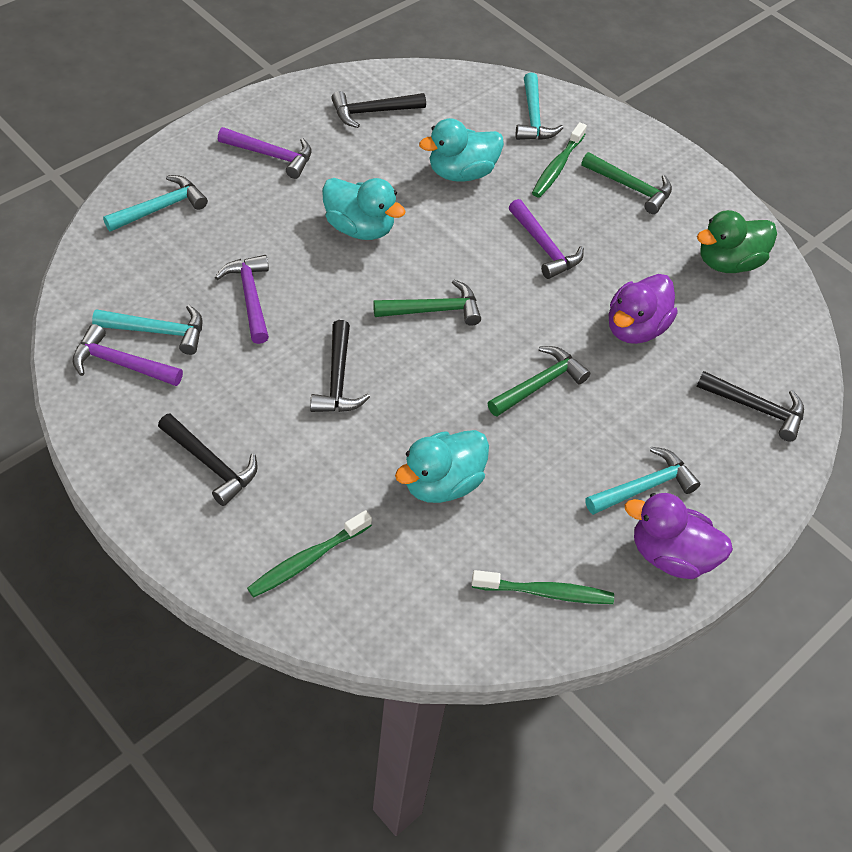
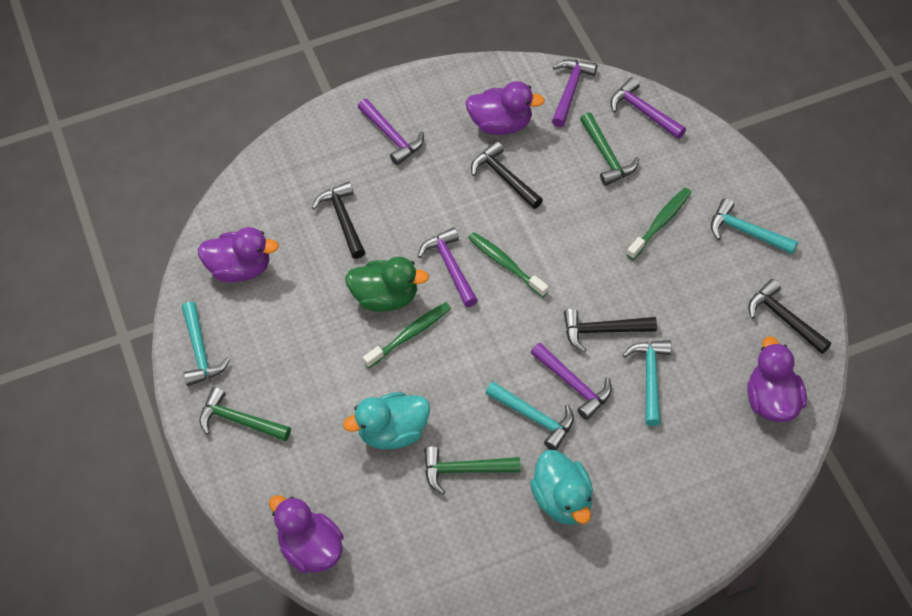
purple duck: 2 -> 4
purple hammer: 4 -> 5
turquoise duck: 3 -> 2

